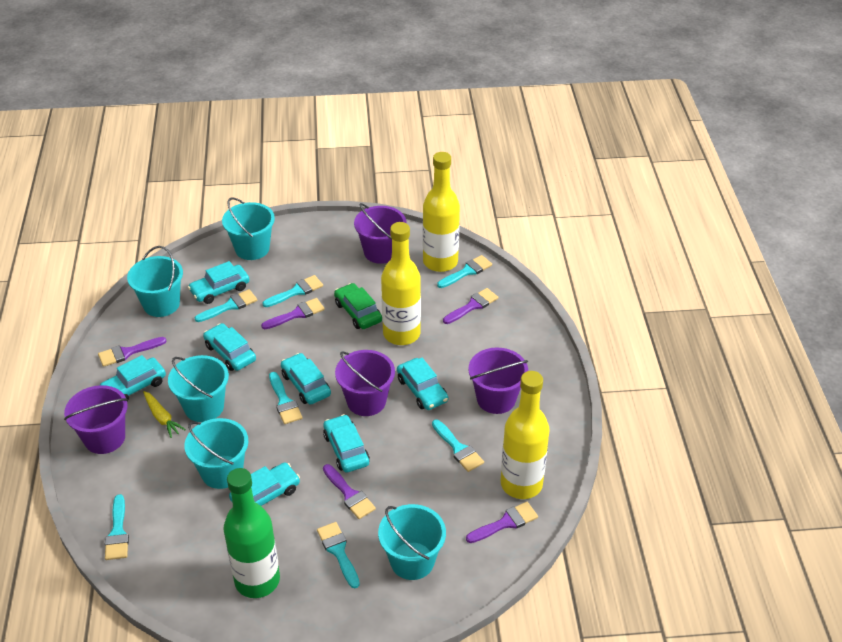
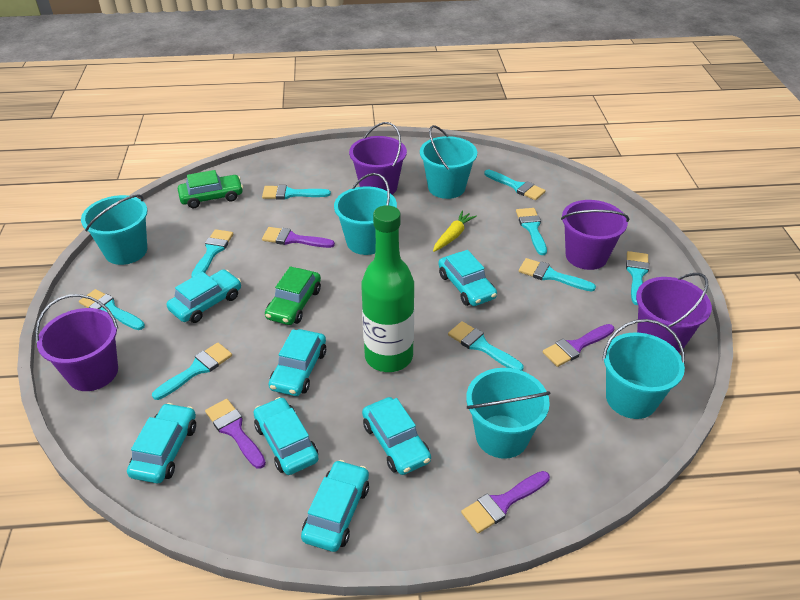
green car: 1 -> 2
purple brush: 5 -> 4
turquoise brush: 7 -> 9
yellow bottle: 3 -> 0

